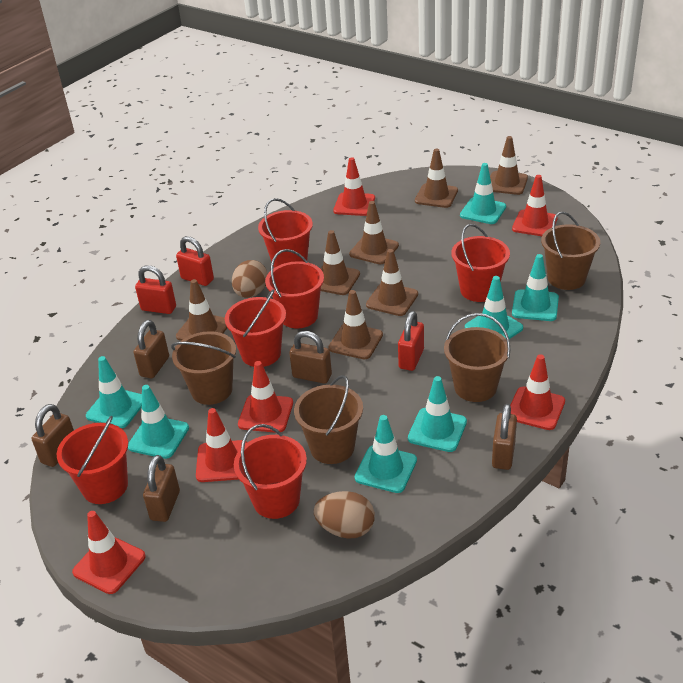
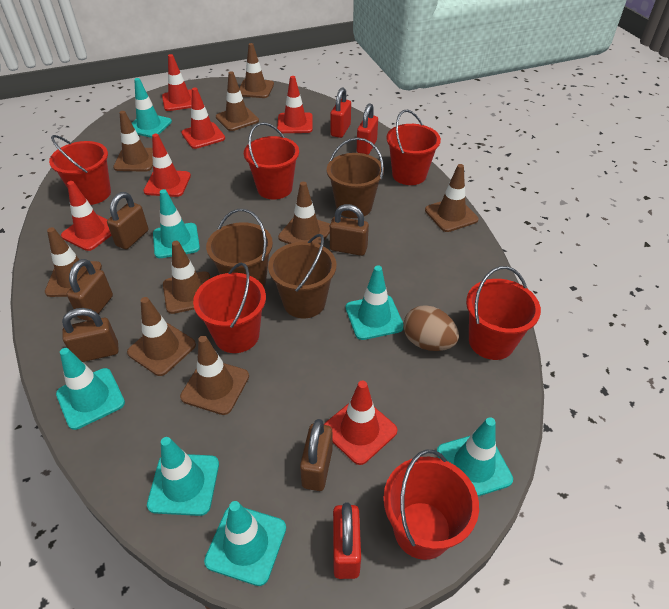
brown bucket: 4 -> 3
brown egg: 2 -> 1
brown traffic cone: 7 -> 9

